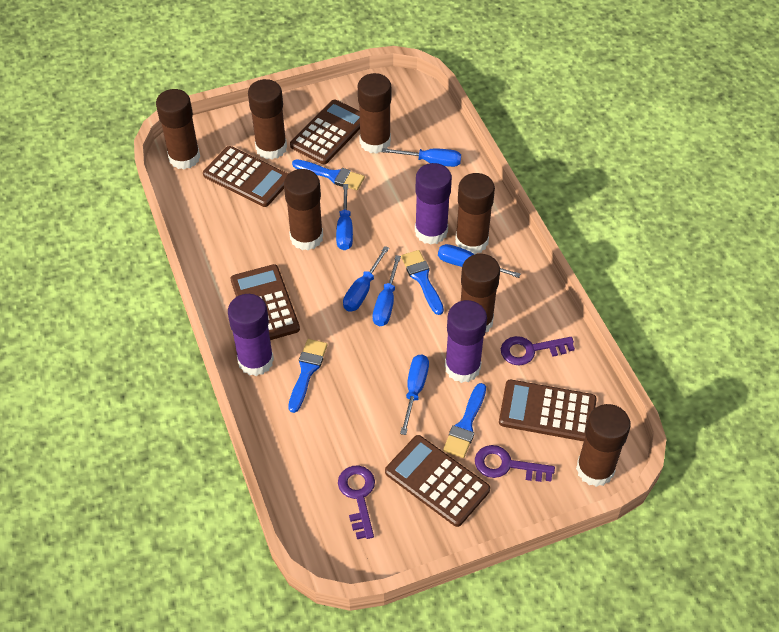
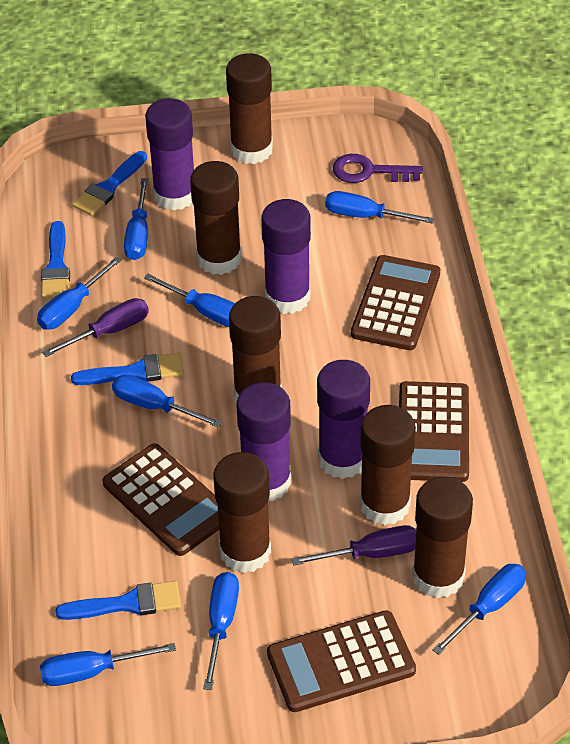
blue screwdriver: 6 -> 8
brown calculator: 5 -> 4
brown glue stick: 7 -> 6
purple glue stick: 3 -> 4
purple key: 3 -> 1
purple screwdriver: 0 -> 2

